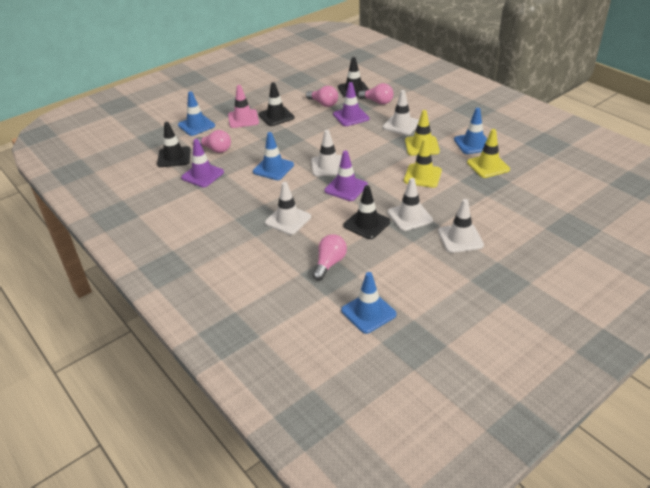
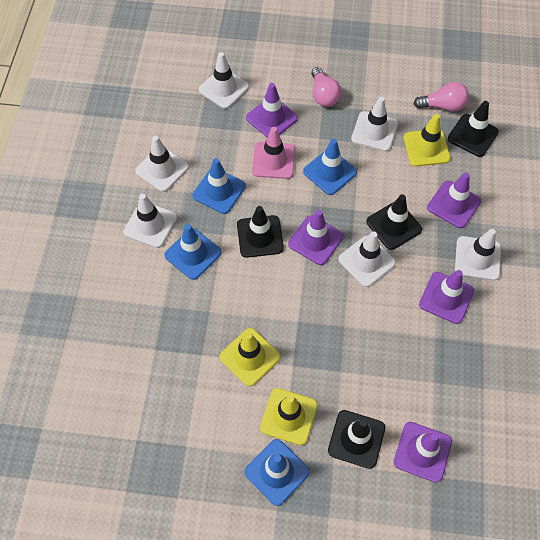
pink light bulb: 4 -> 2
purple traffic cone: 3 -> 5
white traffic cone: 5 -> 6

